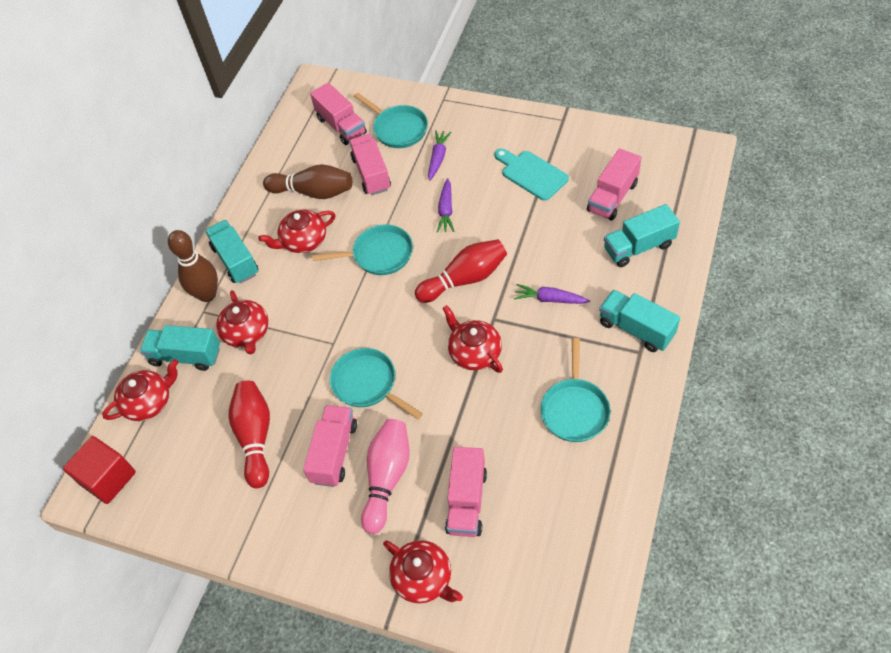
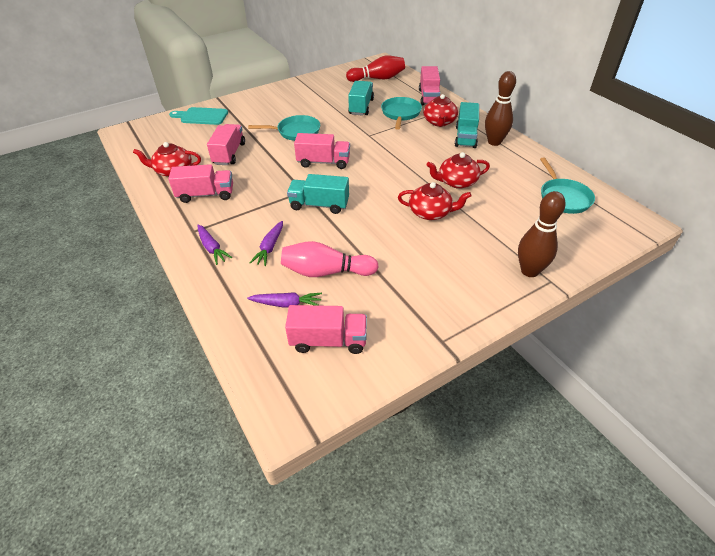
red bowling pin: 2 -> 1
red cube: 1 -> 0
red teapot: 5 -> 4
turquoise pan: 4 -> 3
turquoise truck: 4 -> 3

